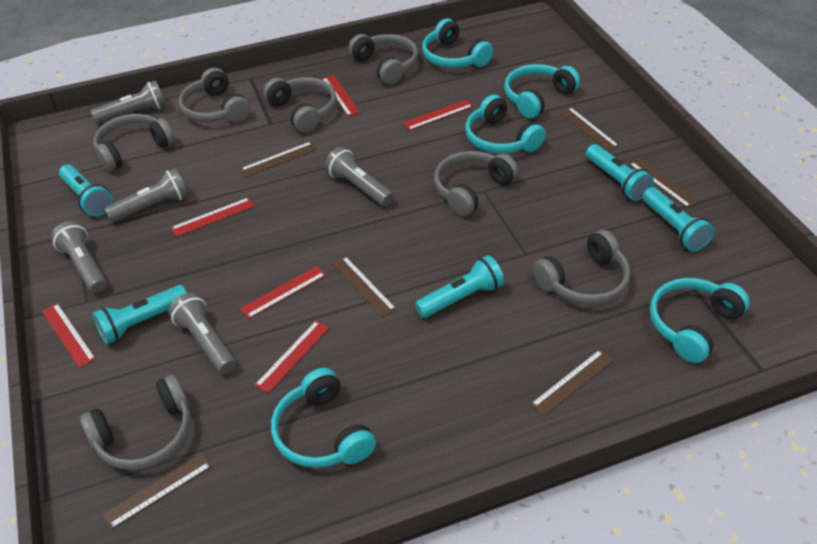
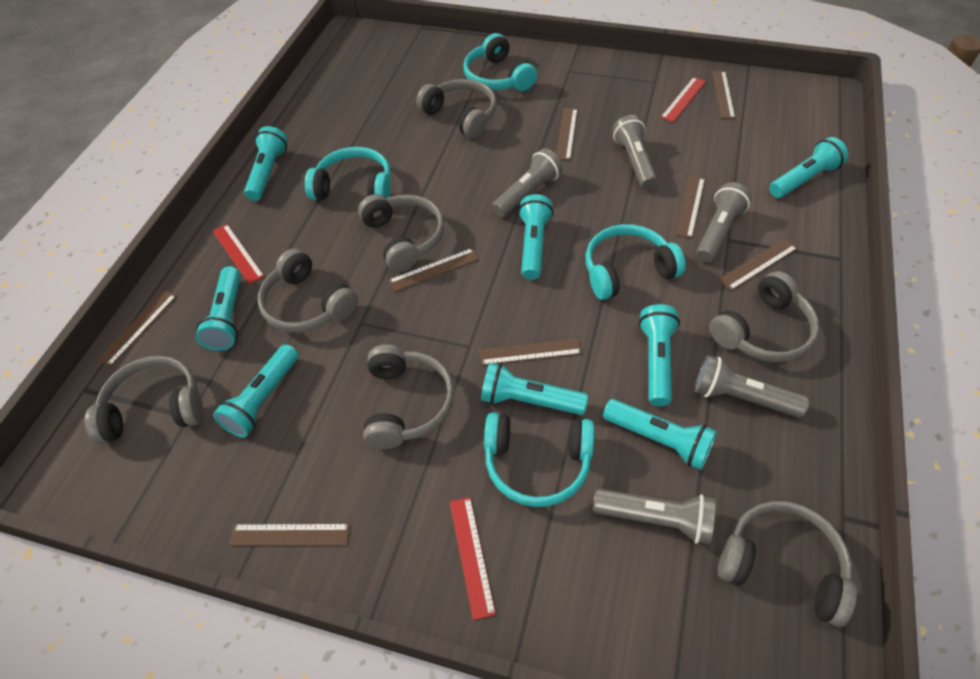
brown ruler: 6 -> 8
red ruler: 6 -> 3
turquoise flashlight: 5 -> 8
turquoise headphones: 5 -> 4

